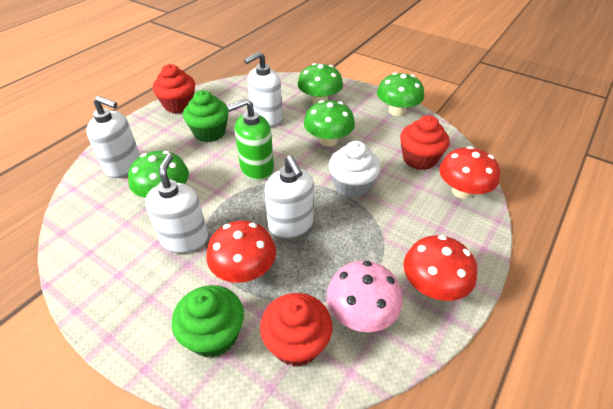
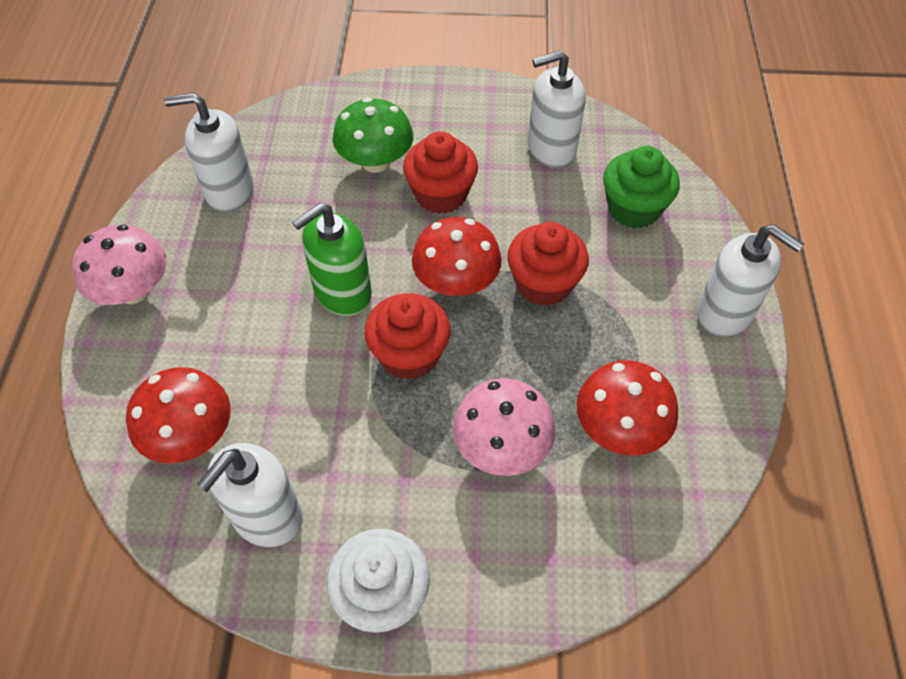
green cupcake: 2 -> 1
green mushroom: 4 -> 1
pink mushroom: 1 -> 2

